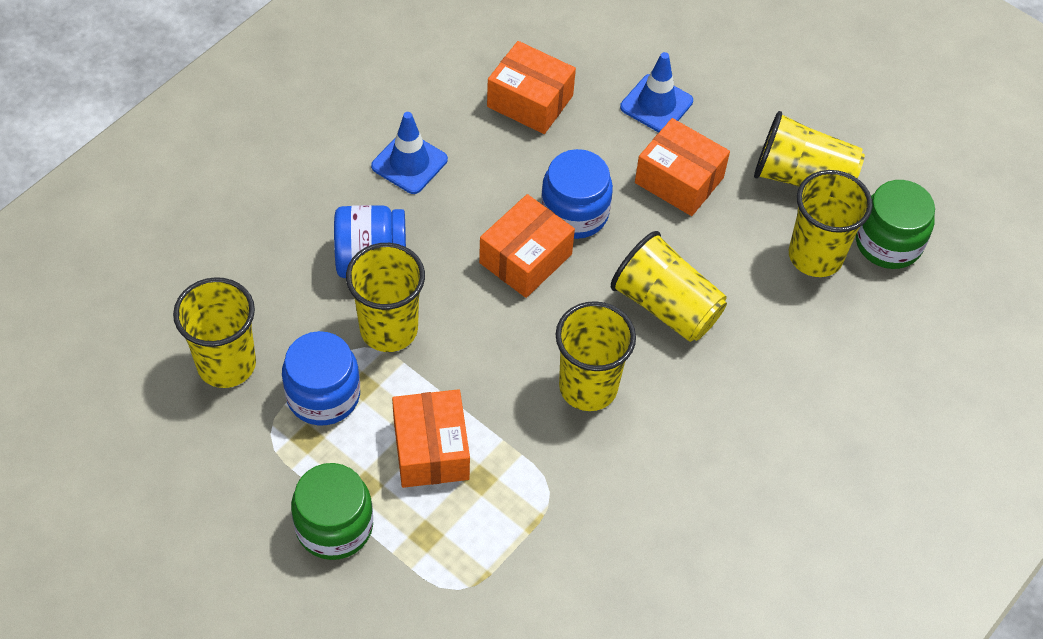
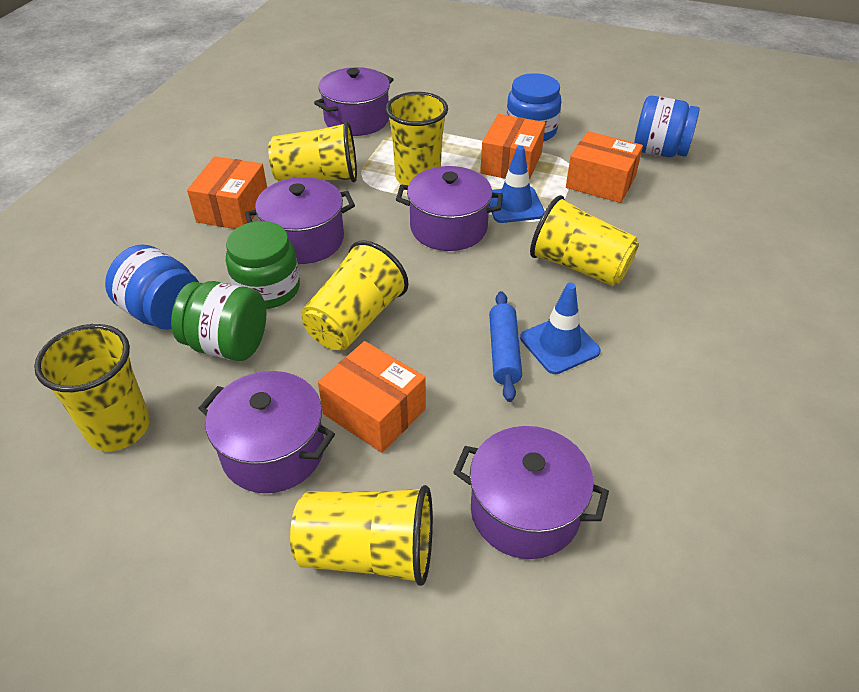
blue rolling pin: 0 -> 1
purple pot: 0 -> 5

